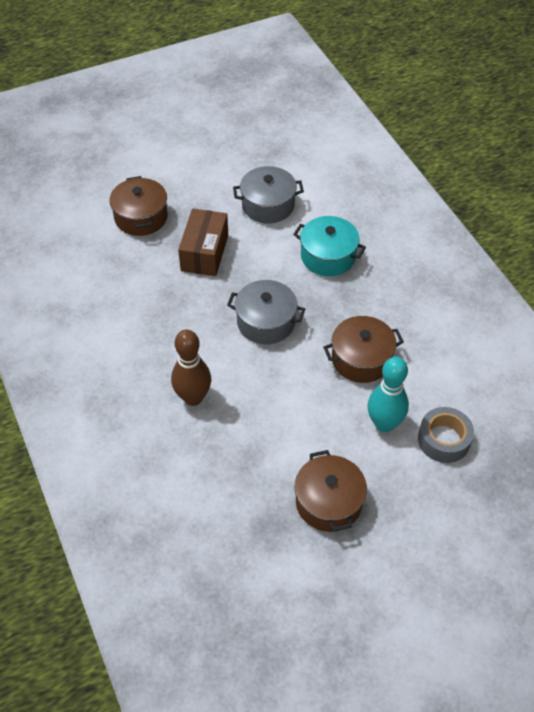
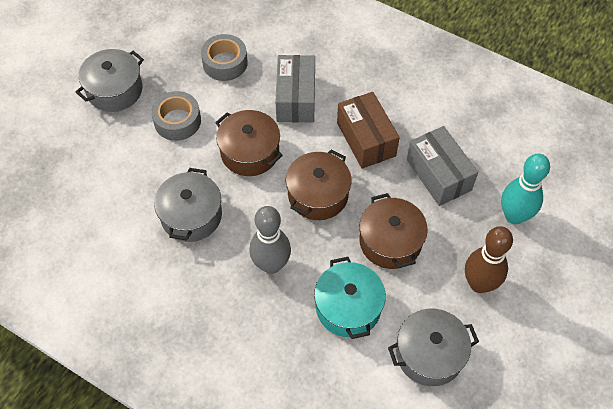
grey bowling pin: 0 -> 1
grey box: 0 -> 2
grey pot: 2 -> 3
grey tape: 1 -> 2

